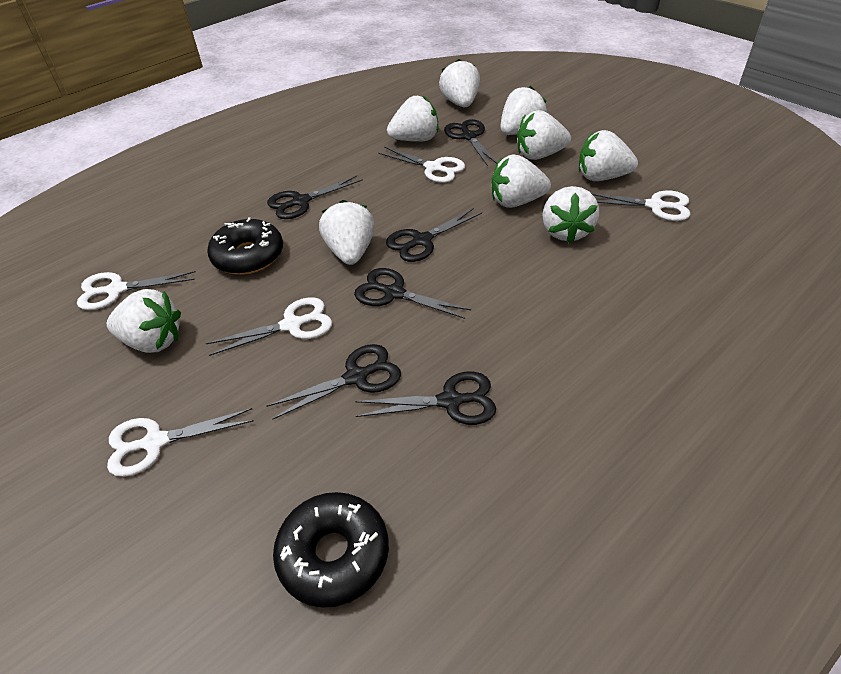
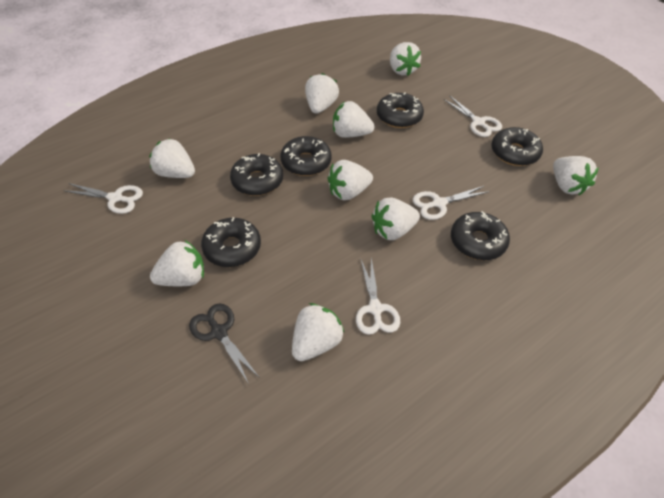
black donut: 2 -> 6
black scissors: 6 -> 1
white scissors: 5 -> 4

